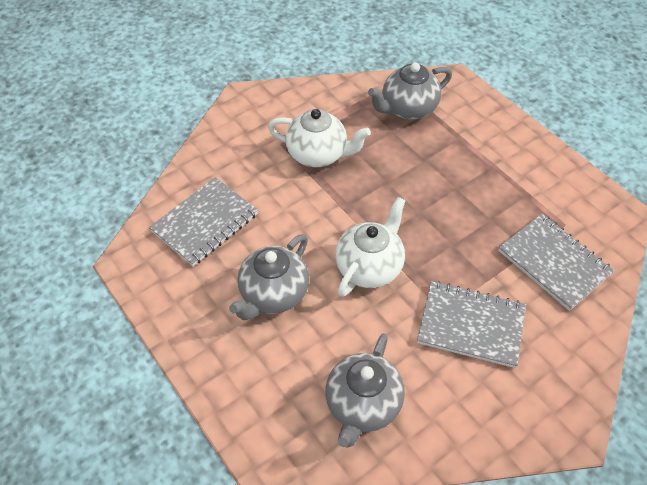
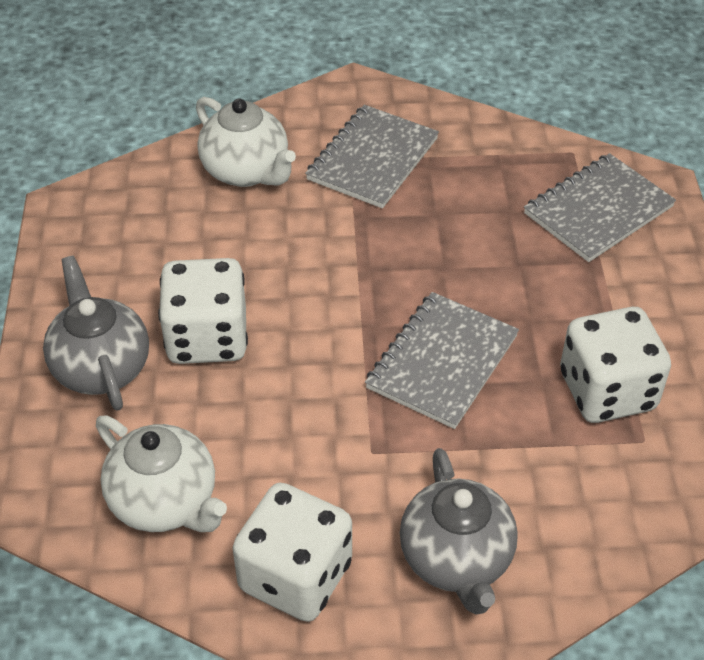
grey teapot: 3 -> 2
white dice: 0 -> 3

